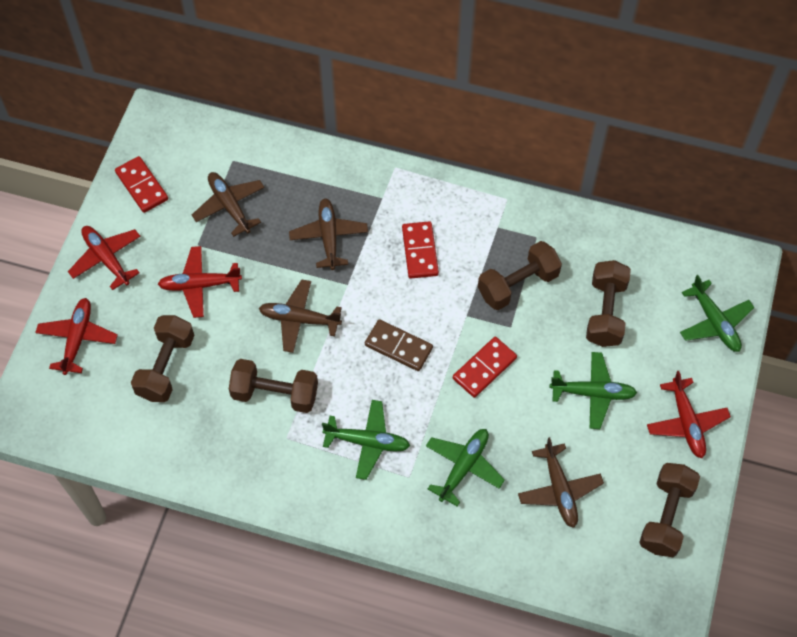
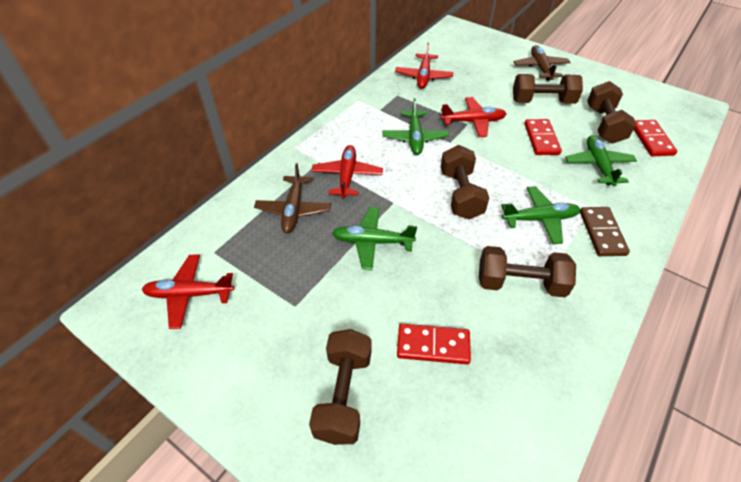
brown plane: 4 -> 2

